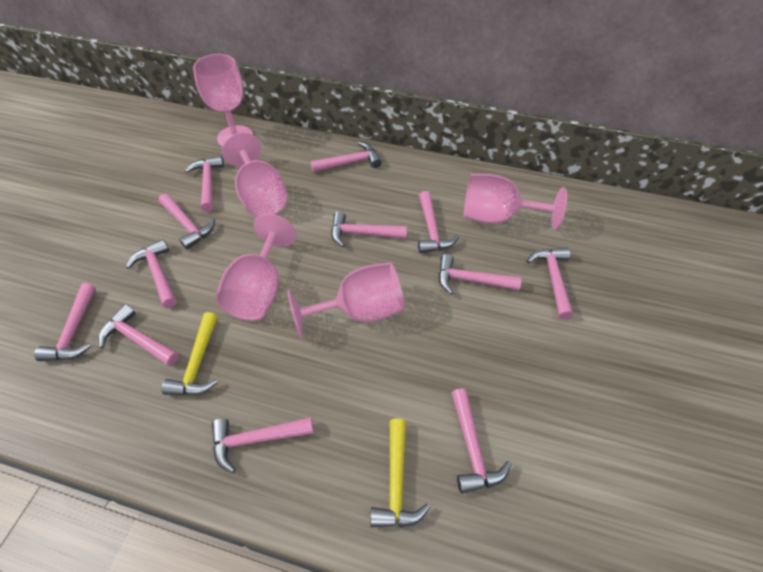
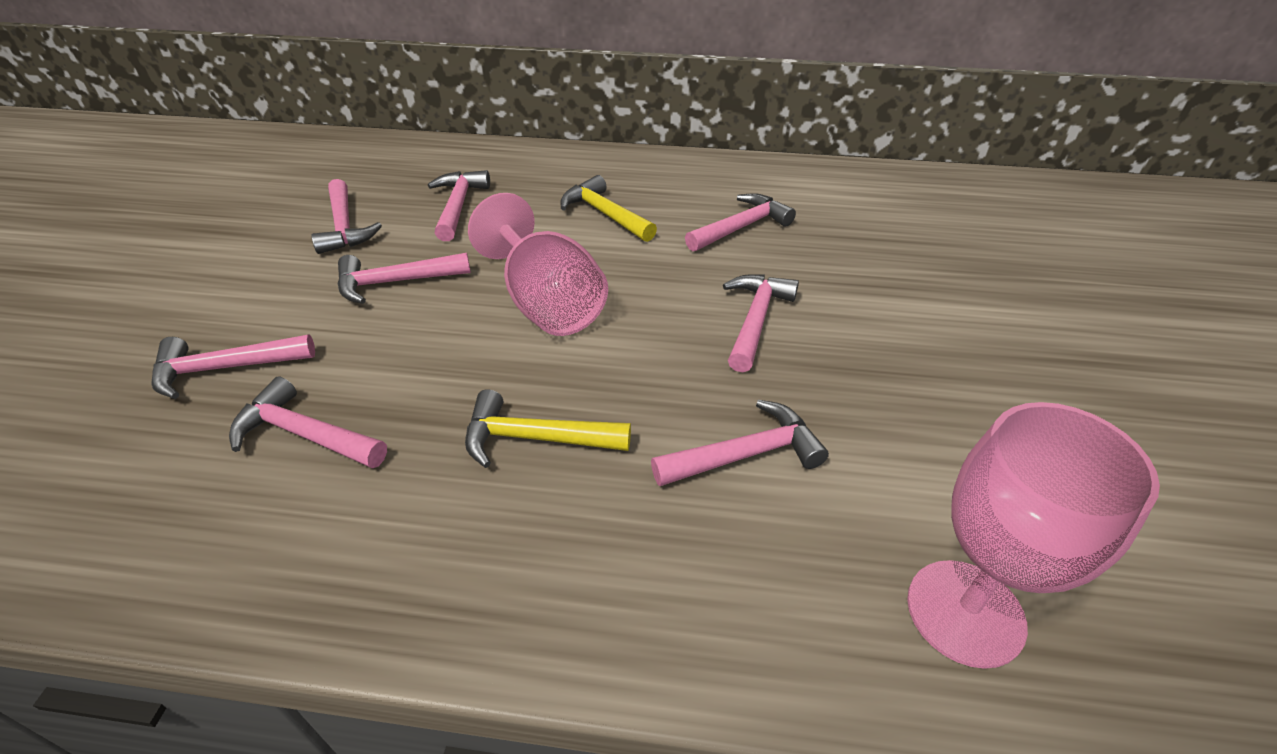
pink goblet: 5 -> 2
pink hammer: 12 -> 8

